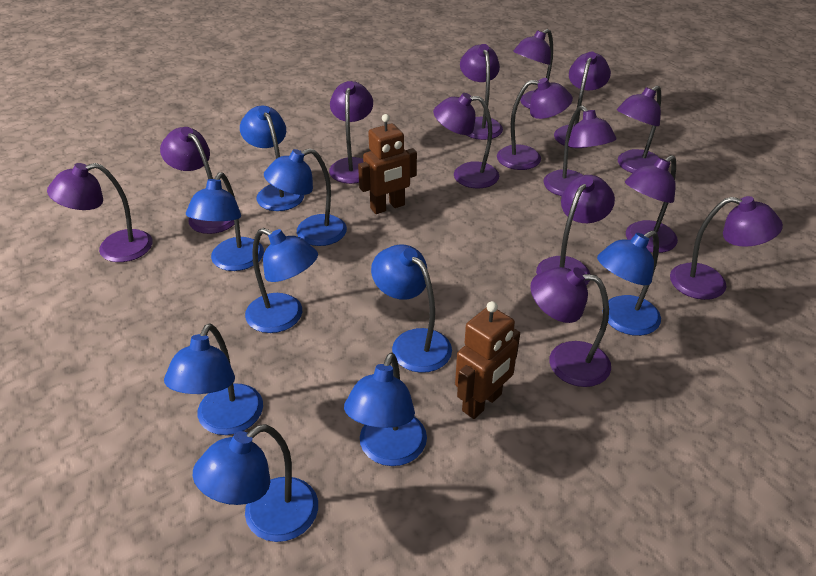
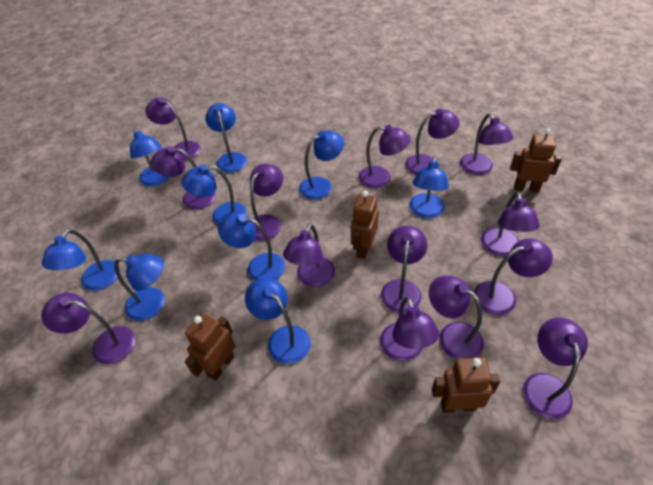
brown robot: 2 -> 4

